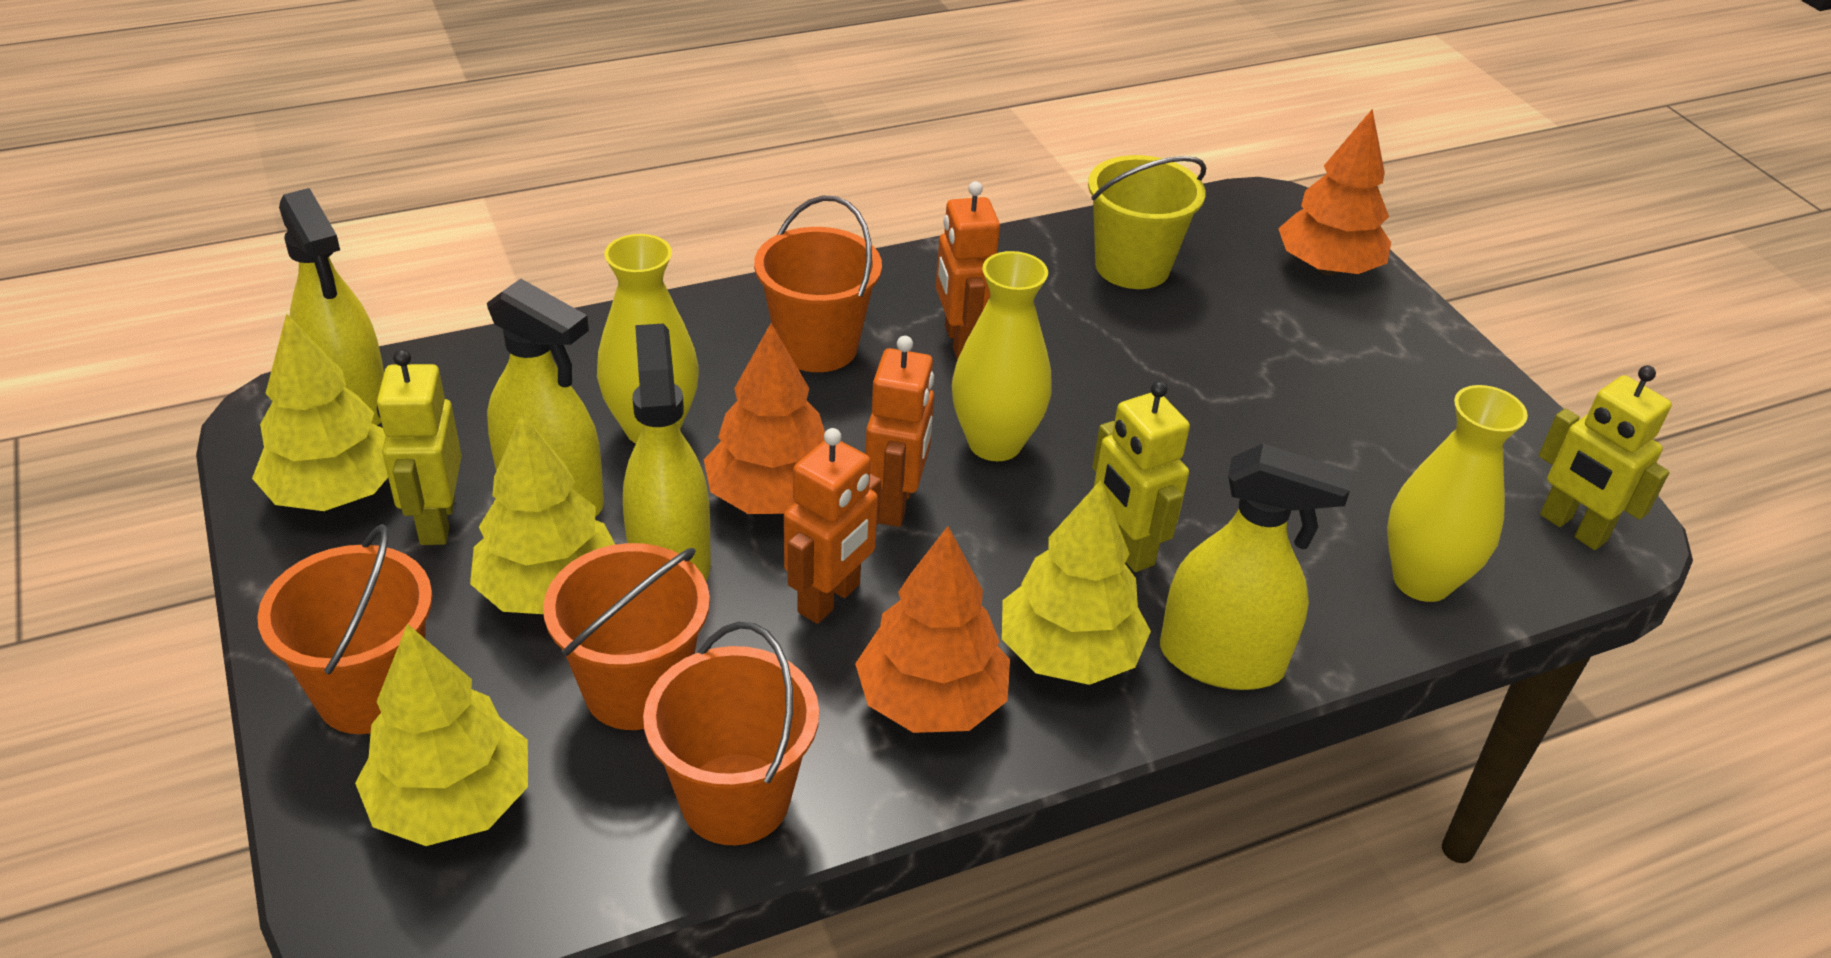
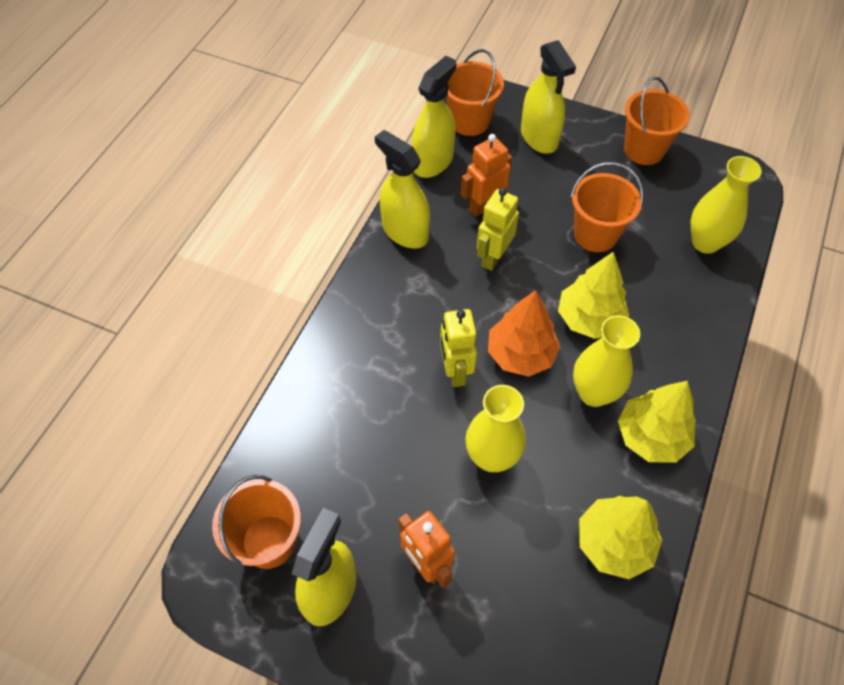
orange robot: 3 -> 2
orange tree: 3 -> 1
yellow bucket: 1 -> 0
yellow robot: 3 -> 2
yellow tree: 4 -> 3

